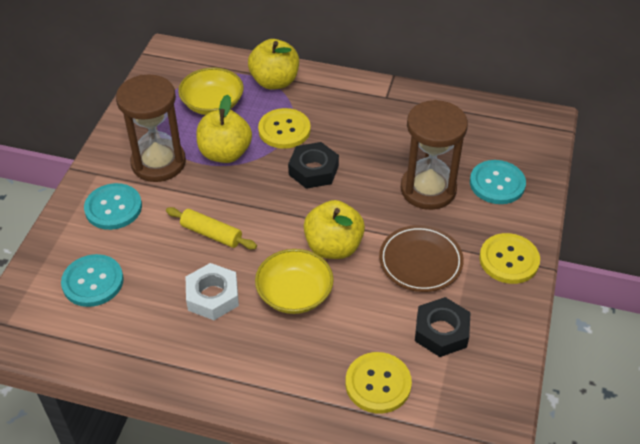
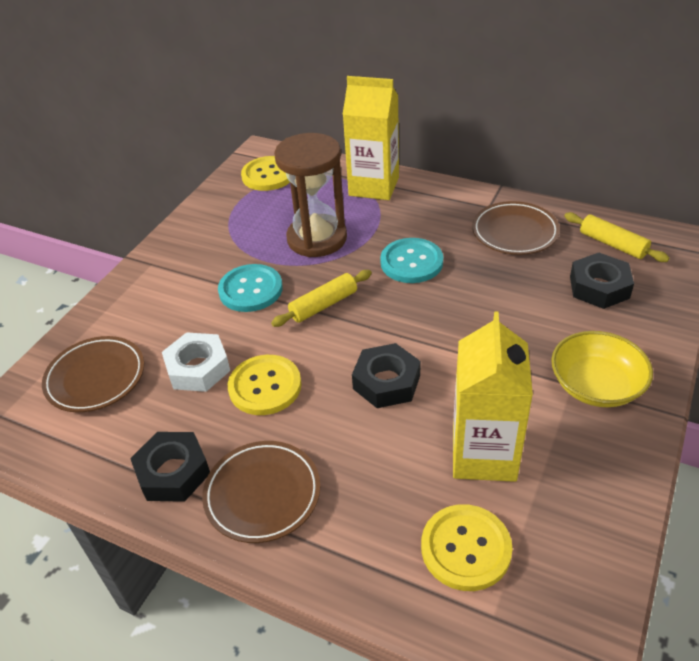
black nut: 2 -> 3
brown hourglass: 2 -> 1
brown plate: 1 -> 3
turquoise button: 3 -> 2
yellow apple: 3 -> 0
yellow bowl: 2 -> 1
yellow carton: 0 -> 2
yellow rolling pin: 1 -> 2

